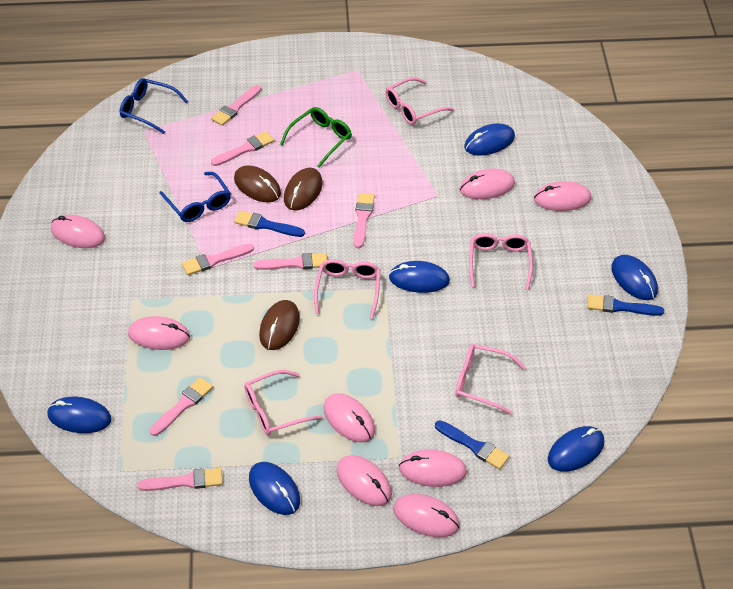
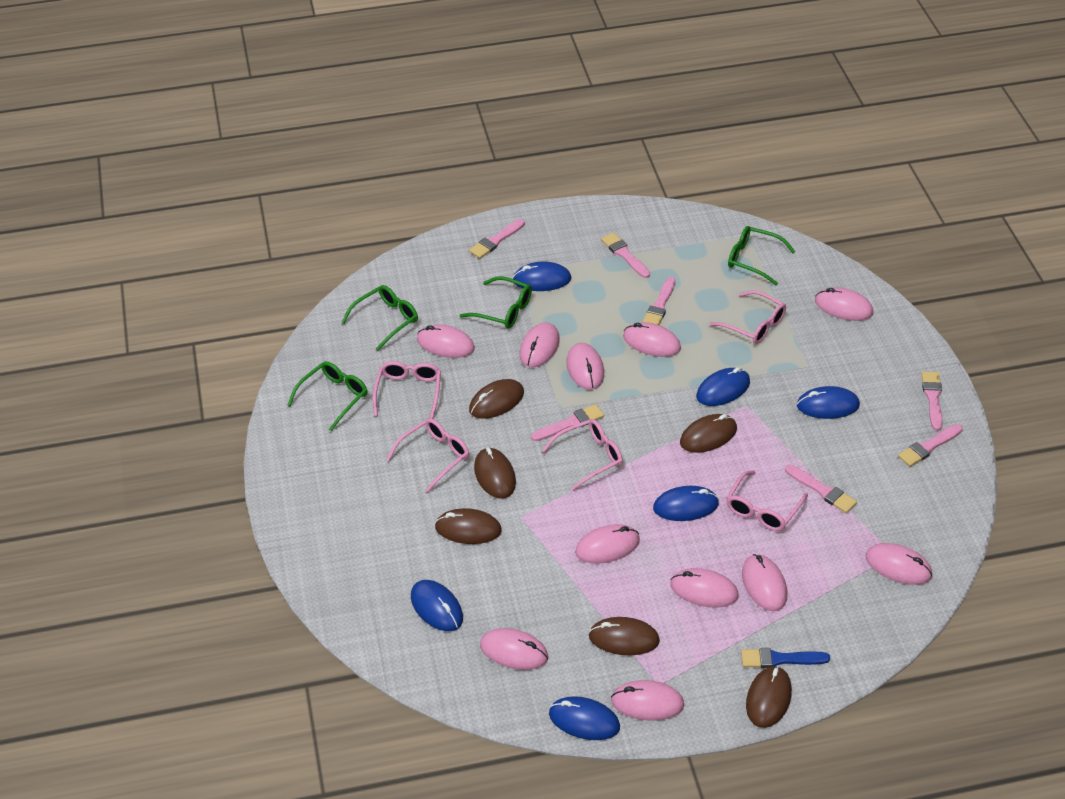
blue brush: 3 -> 1
blue glasses: 2 -> 0
brown mouse: 3 -> 6
green glasses: 1 -> 4
pink mouse: 8 -> 11

